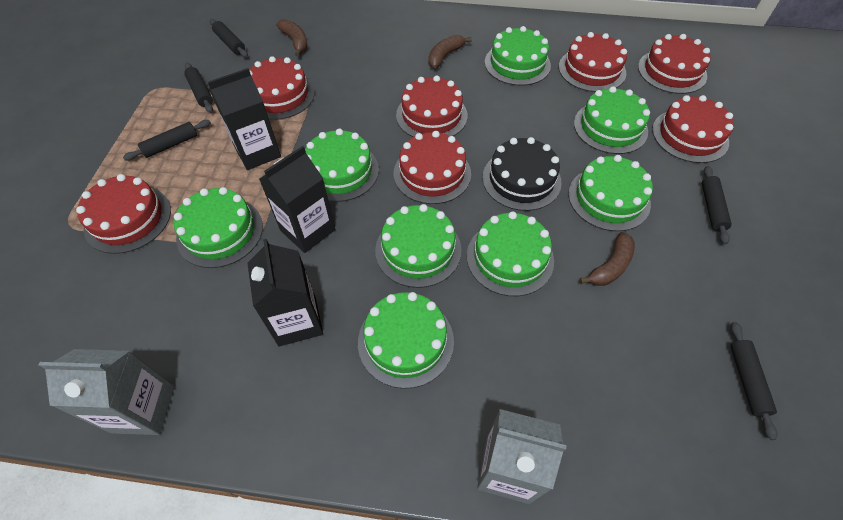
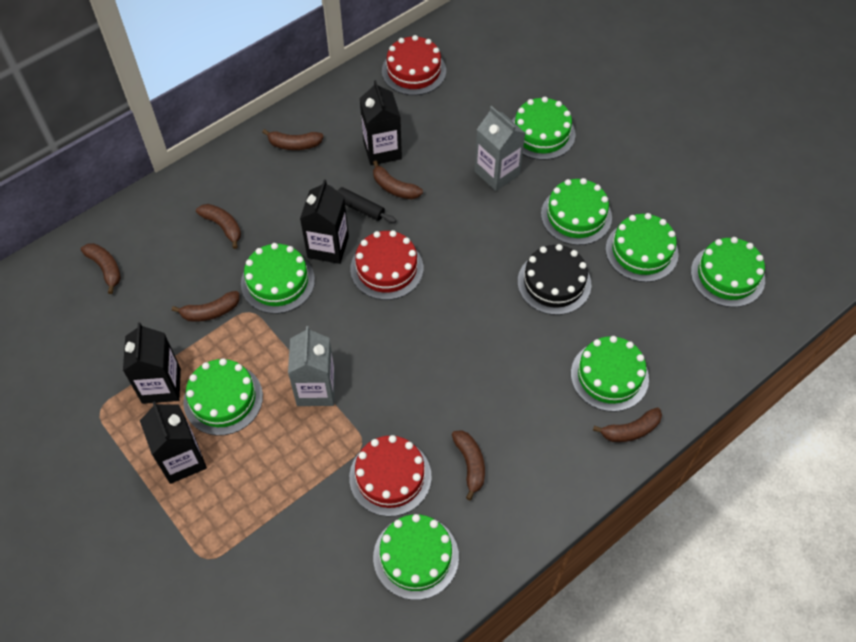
black carton: 3 -> 4
black rolling pin: 5 -> 1
brown banana: 3 -> 7
red cake: 7 -> 3

